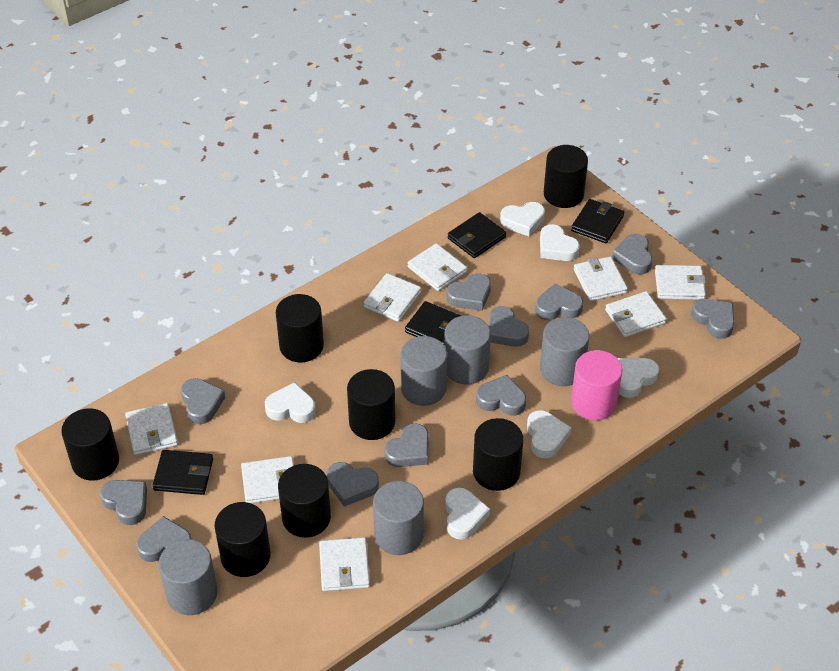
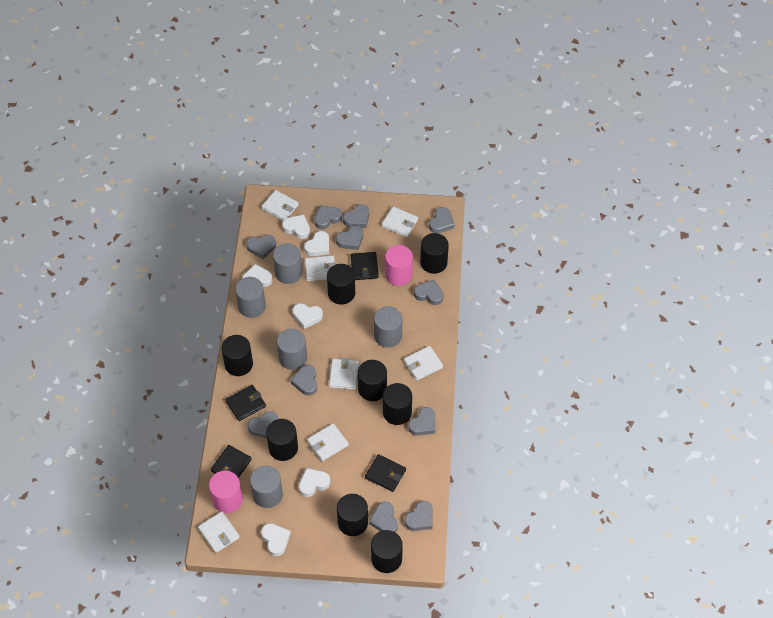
black cylinder: 7 -> 8
pink cylinder: 1 -> 2
white wallet: 8 -> 7

